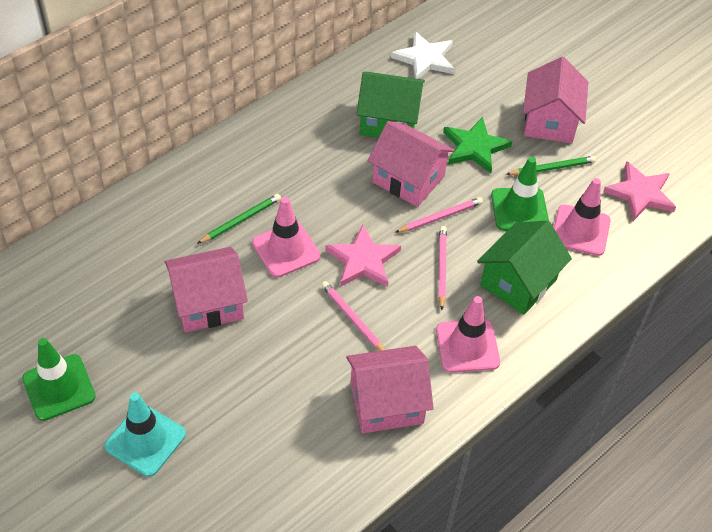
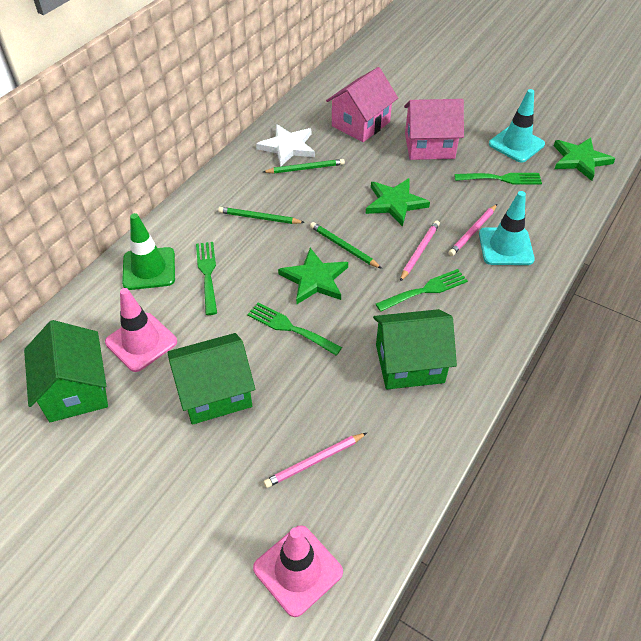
green fork: 0 -> 4
green house: 2 -> 3
green pencil: 2 -> 3
green star: 1 -> 3
green traffic cone: 2 -> 1
pink house: 4 -> 2
pink star: 2 -> 0
pink traffic cone: 3 -> 2
turquoise traffic cone: 1 -> 2

